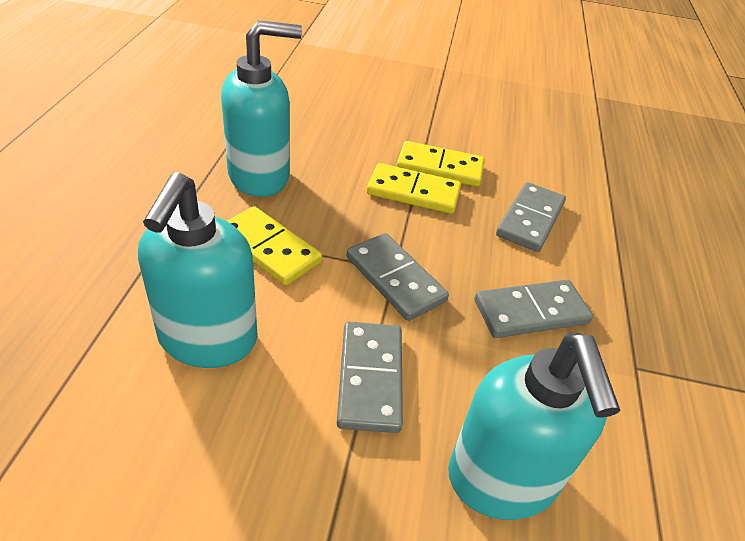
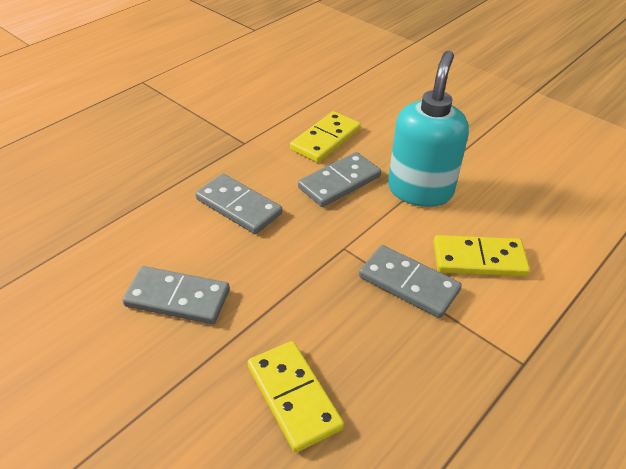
turquoise soap dispenser: 3 -> 1

